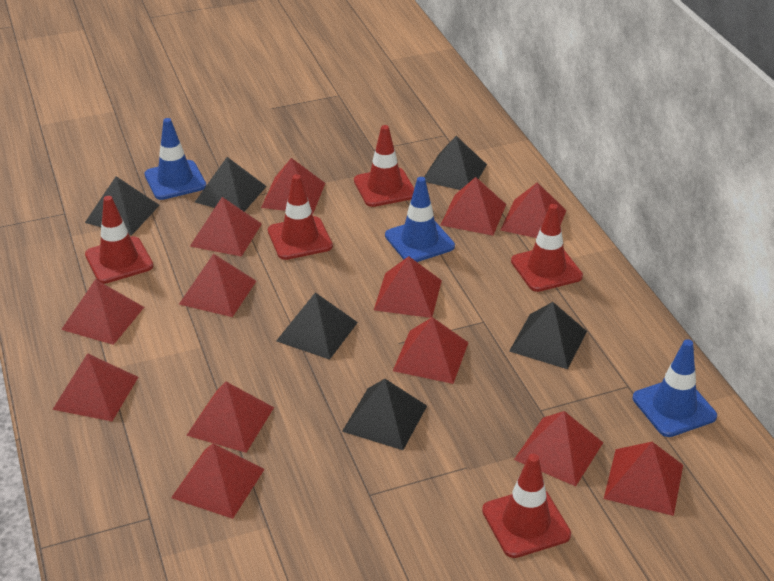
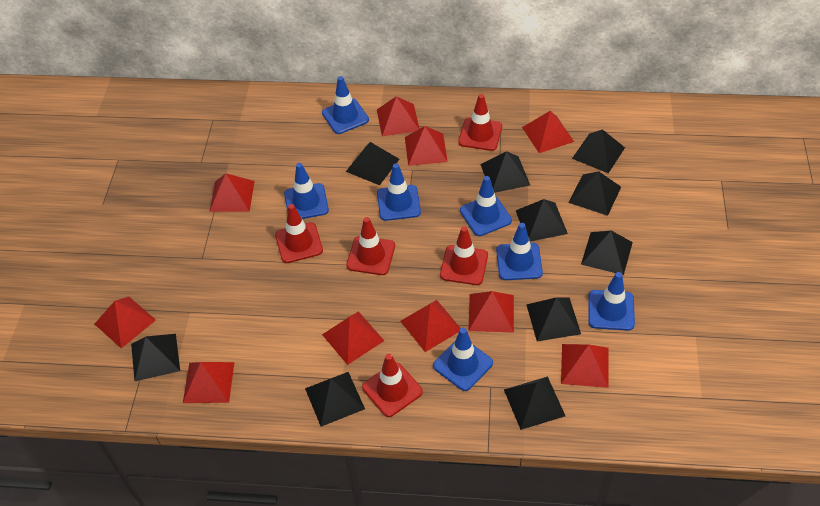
black pyramid: 6 -> 10
blue traffic cone: 3 -> 7
red pyramid: 13 -> 10

